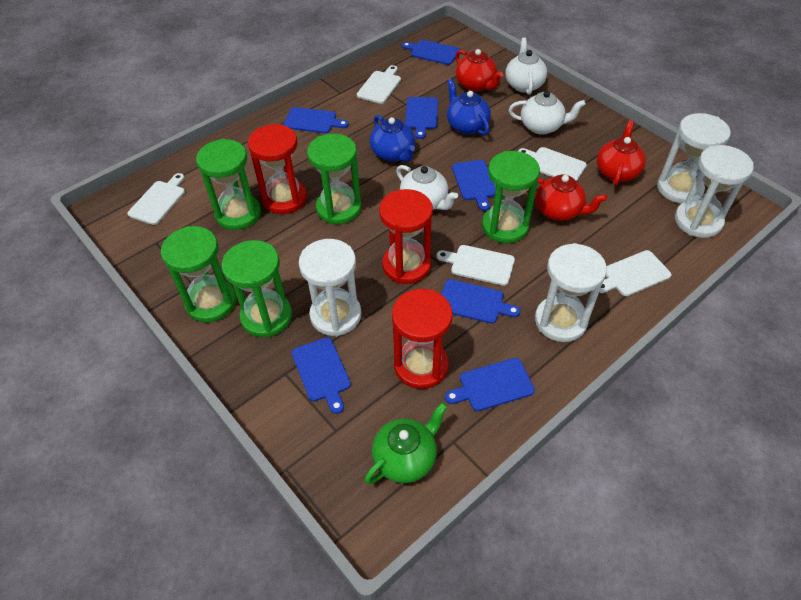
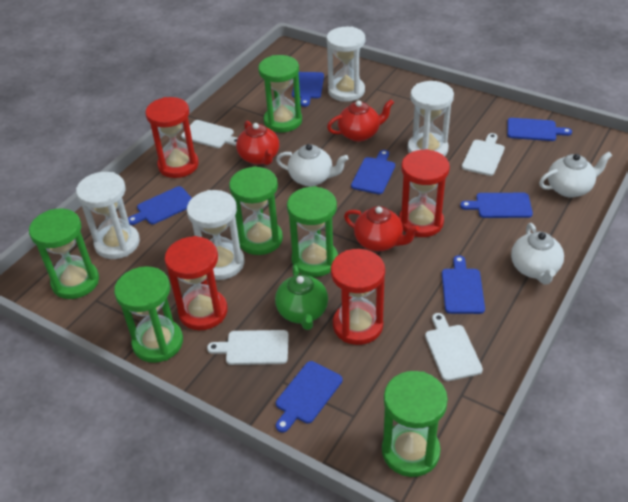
blue teapot: 2 -> 0
green hourglass: 5 -> 6
red hourglass: 3 -> 4
white cutting board: 5 -> 4

